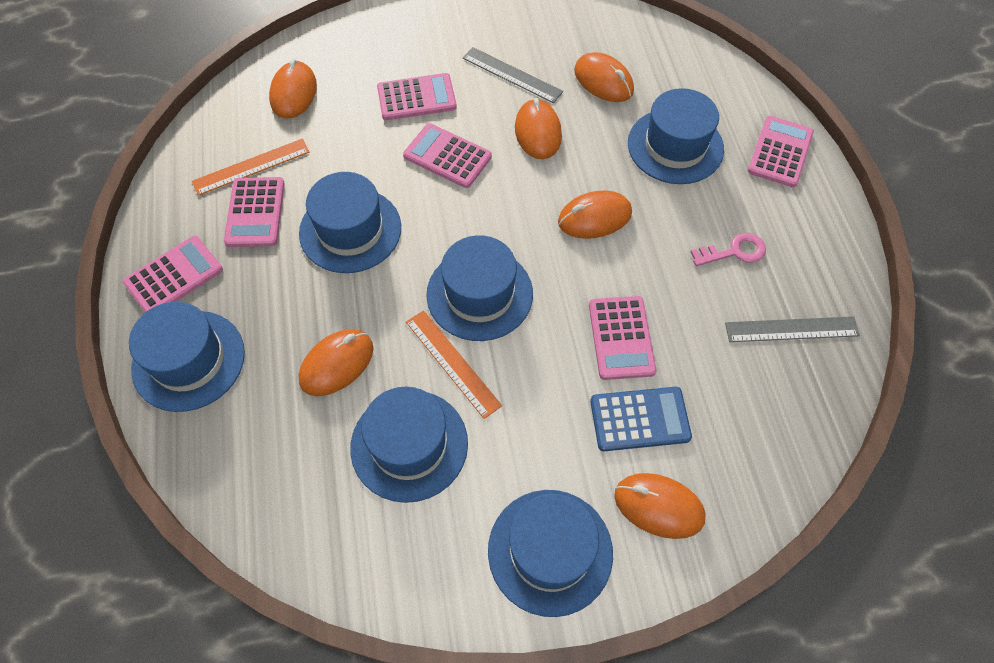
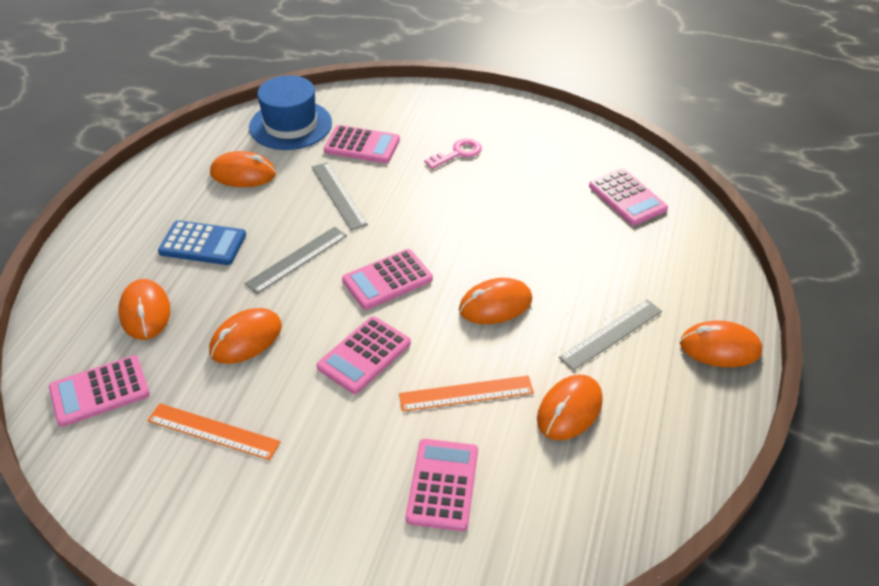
blue hat: 6 -> 1
grey ruler: 2 -> 3

